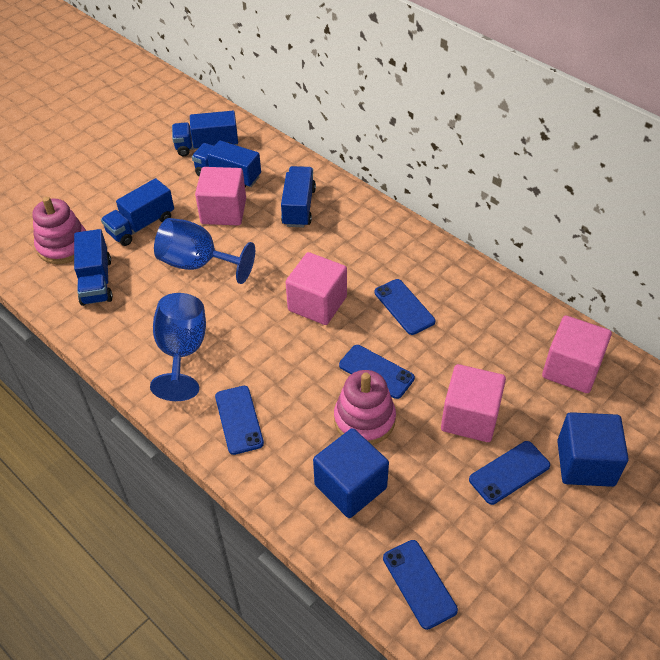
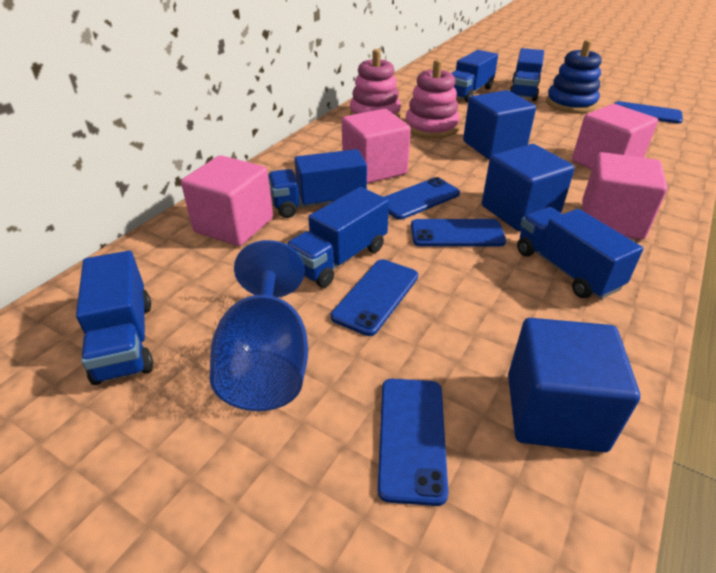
blue cube: 2 -> 3
blue goblet: 2 -> 1
blue stacking toy: 0 -> 1
blue truck: 5 -> 6

